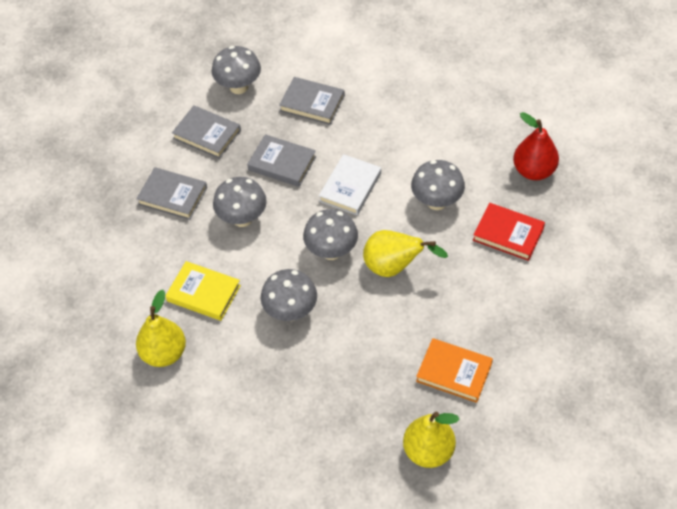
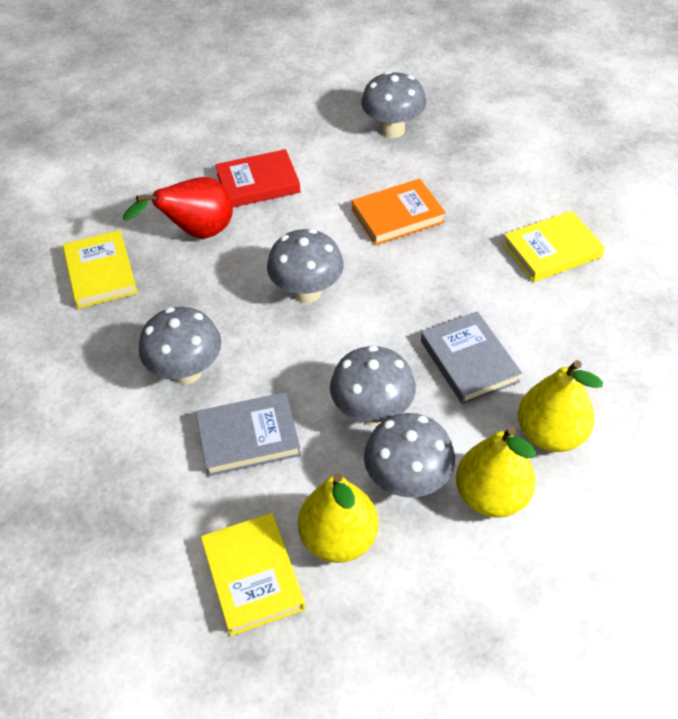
grey book: 4 -> 2
white book: 1 -> 0
yellow book: 1 -> 3

